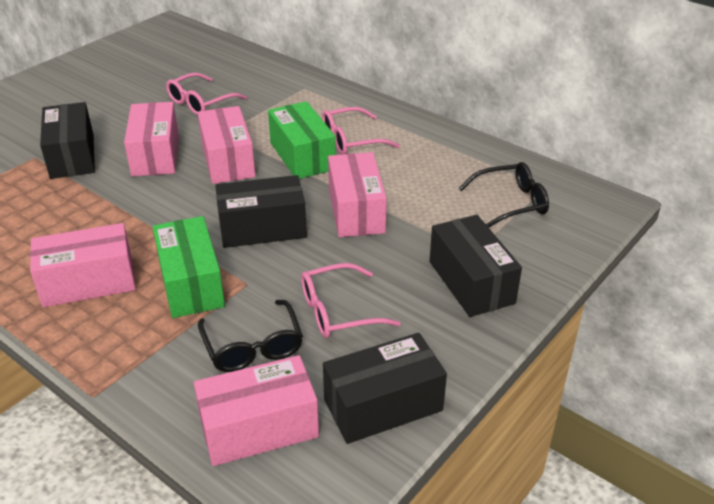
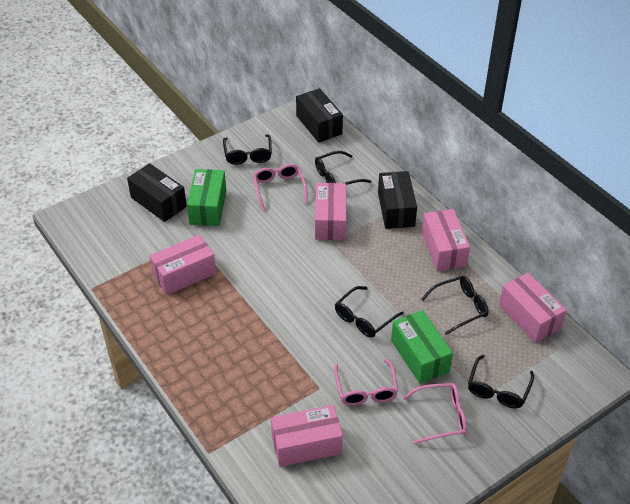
black box: 4 -> 3
black glasses: 2 -> 5

